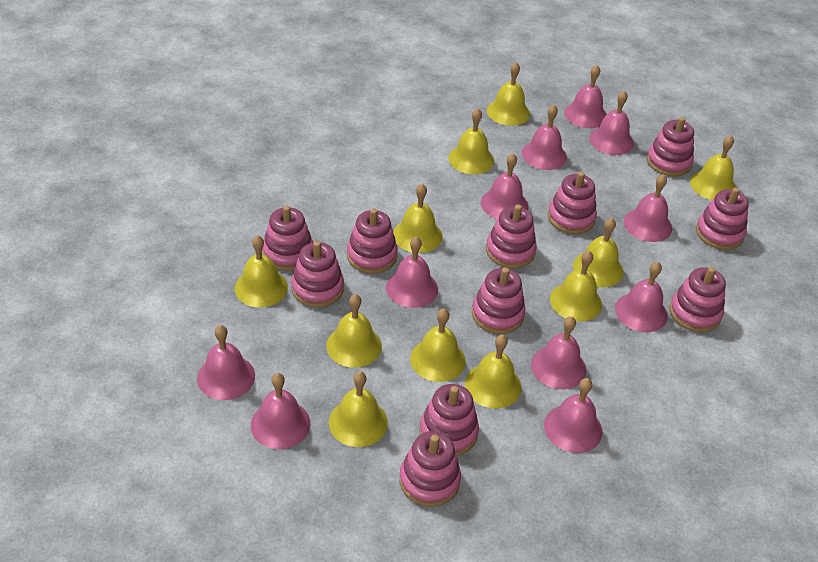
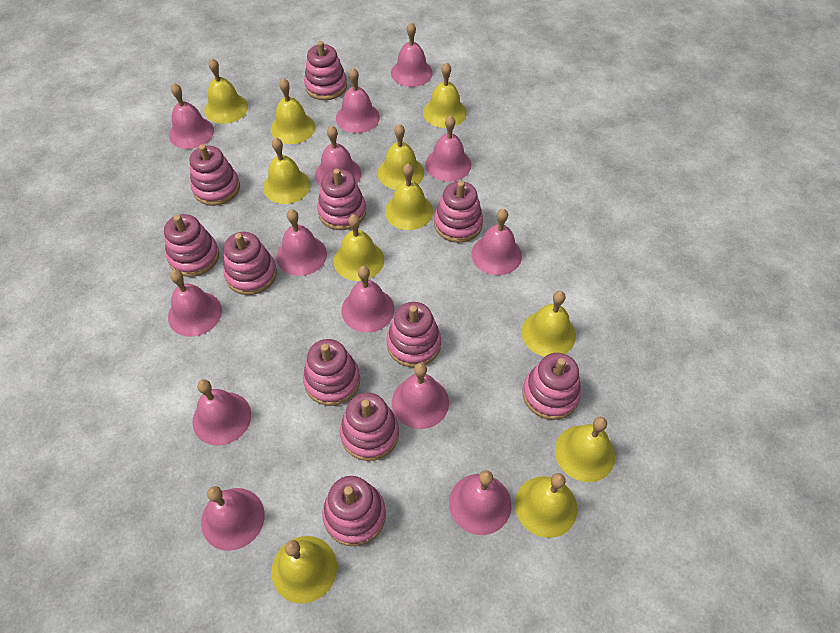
pink bell: 11 -> 13

